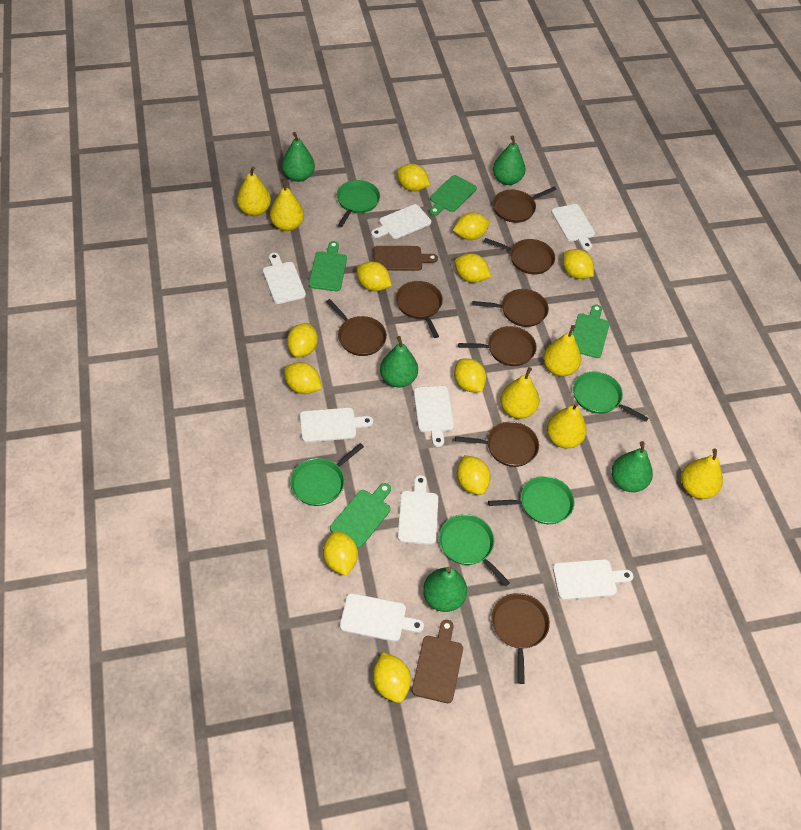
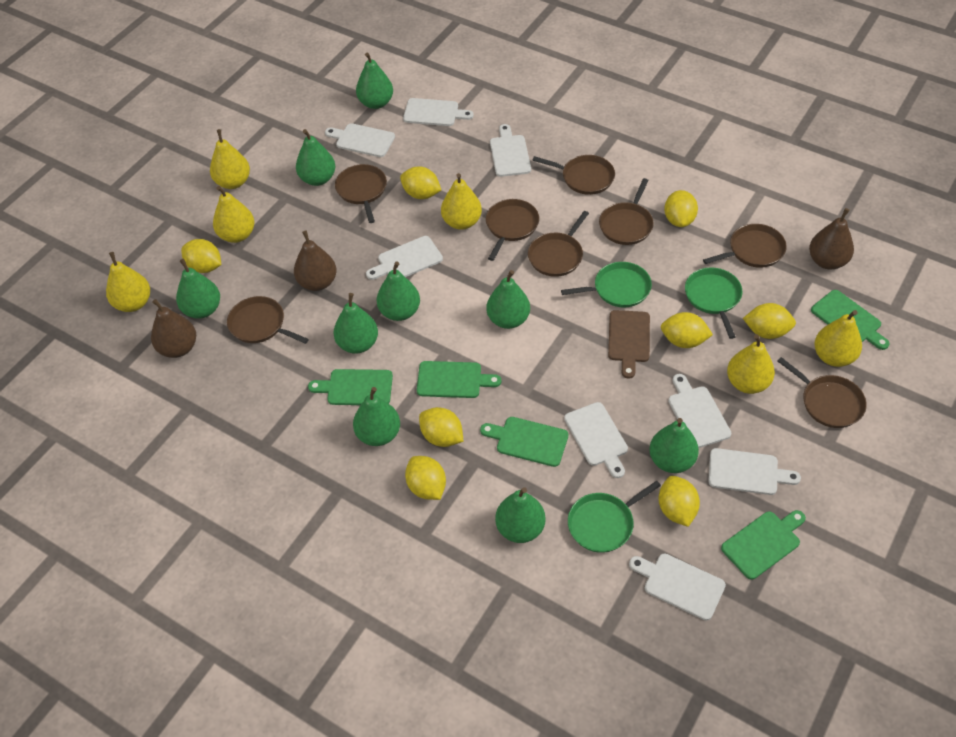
brown cutting board: 2 -> 1
brown pear: 0 -> 3
green cutting board: 4 -> 5
green pan: 5 -> 3
green pear: 5 -> 9
yellow lemon: 11 -> 8

